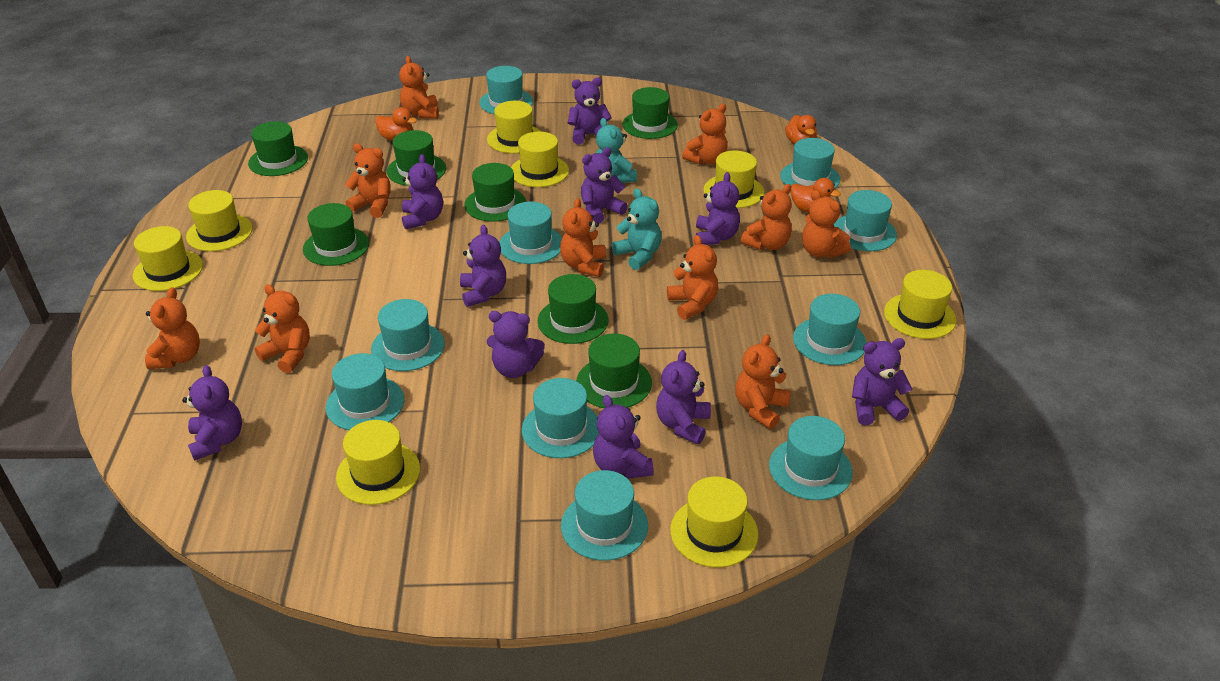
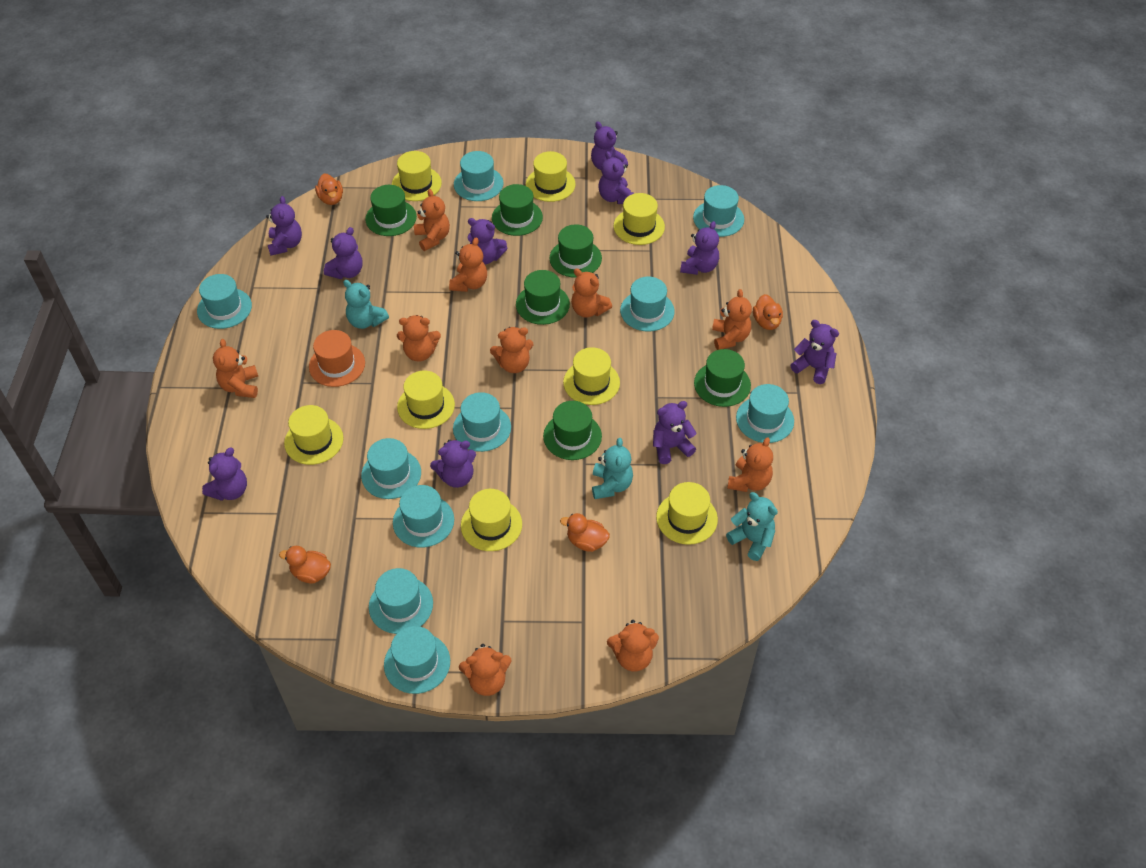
green hat: 7 -> 6
orange duck: 3 -> 4
orange hat: 0 -> 1
turquoise teddy bear: 2 -> 3

